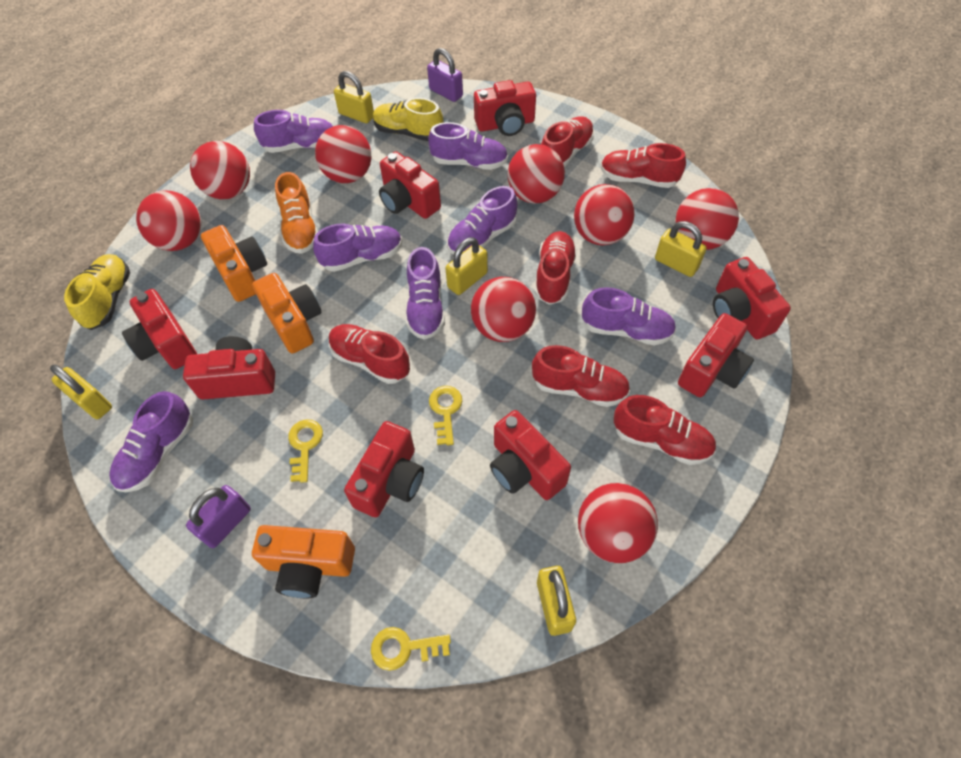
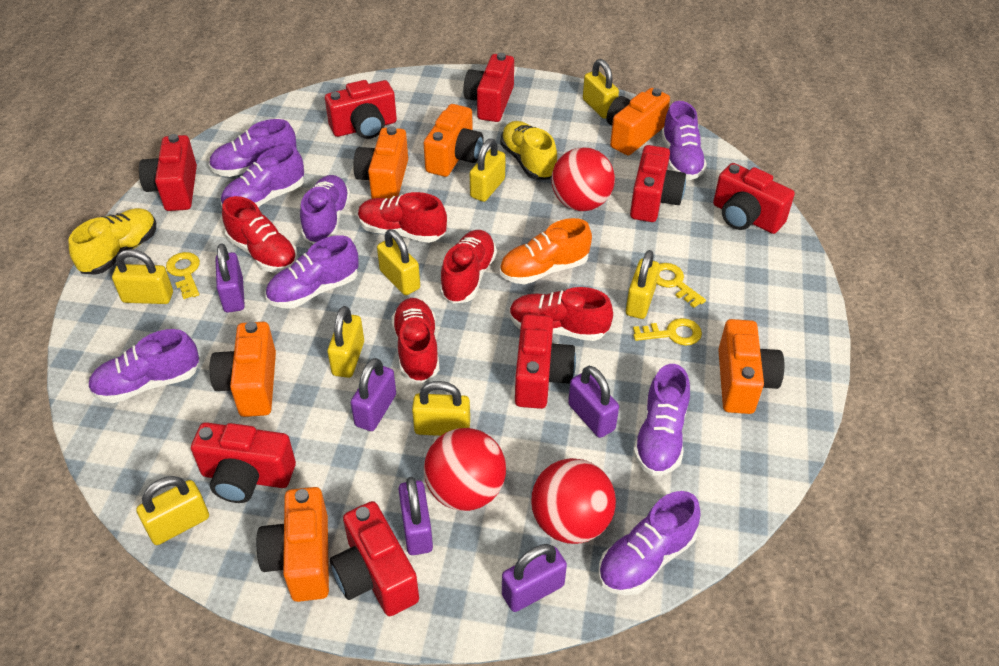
orange camera: 3 -> 6
purple padlock: 2 -> 5
purple shoe: 7 -> 8
red ball: 8 -> 3
red shoe: 6 -> 5
yellow padlock: 5 -> 8

